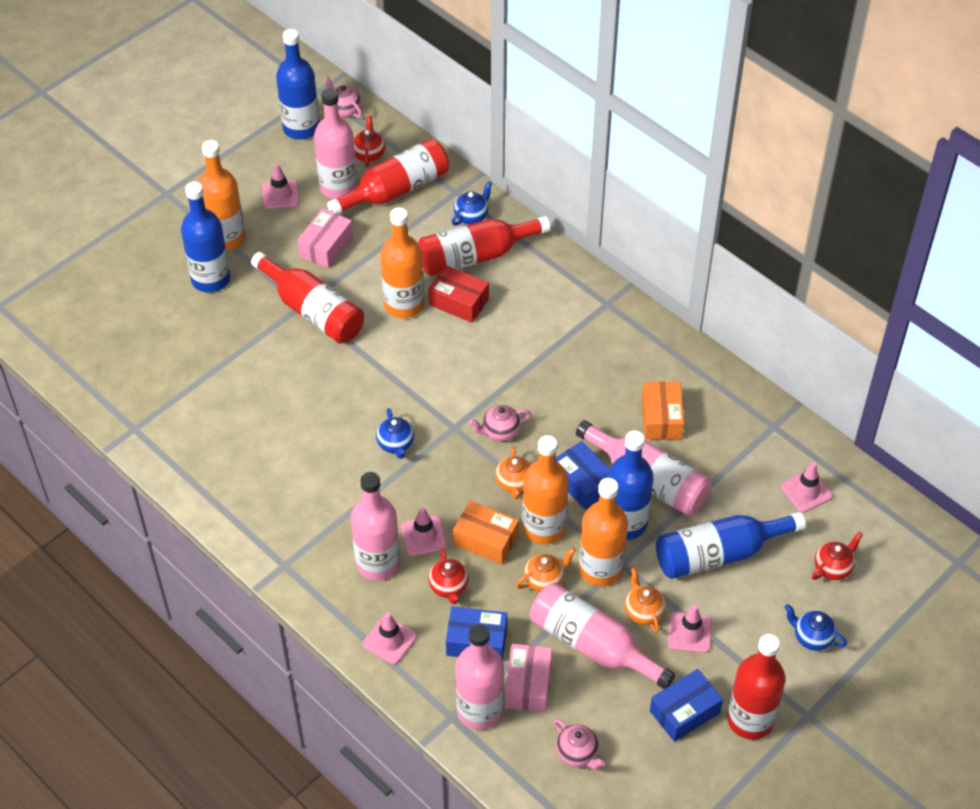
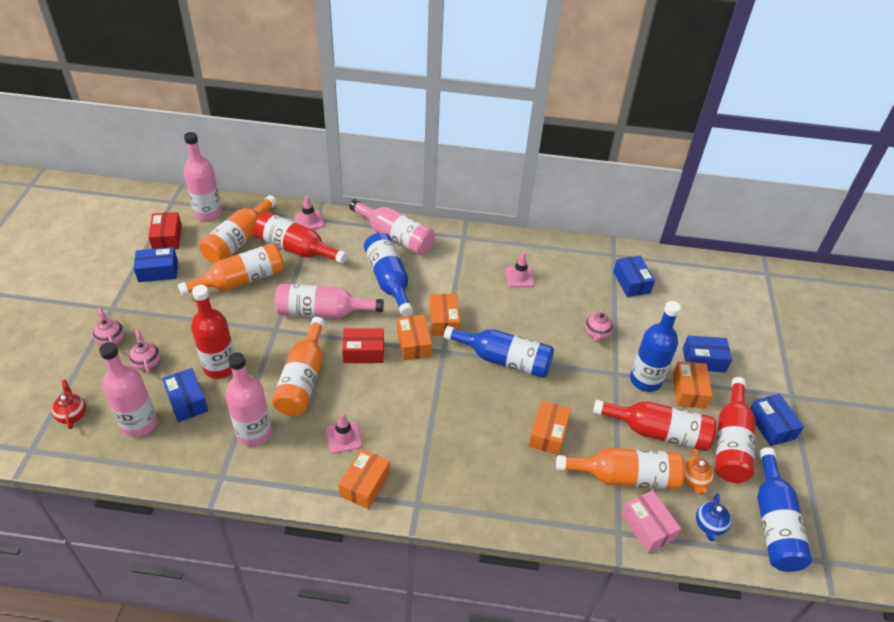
blue box: 3 -> 5
blue teapot: 3 -> 1
orange box: 2 -> 5
orange teapot: 3 -> 1
pink box: 2 -> 1
pink traffic cone: 5 -> 3
red box: 1 -> 2
red teapot: 3 -> 1

